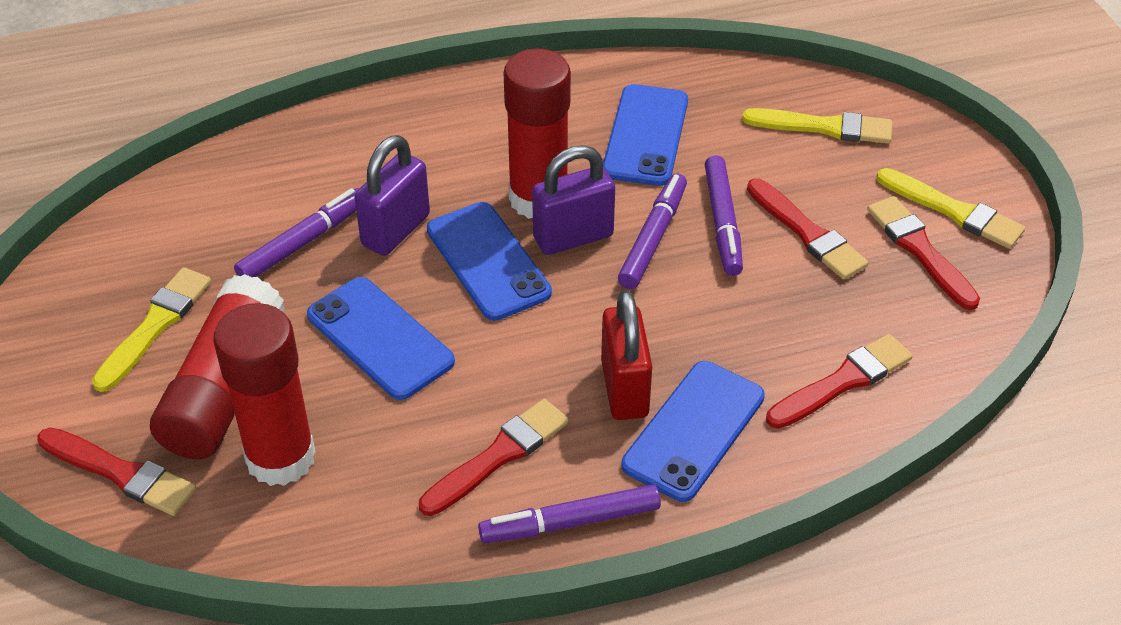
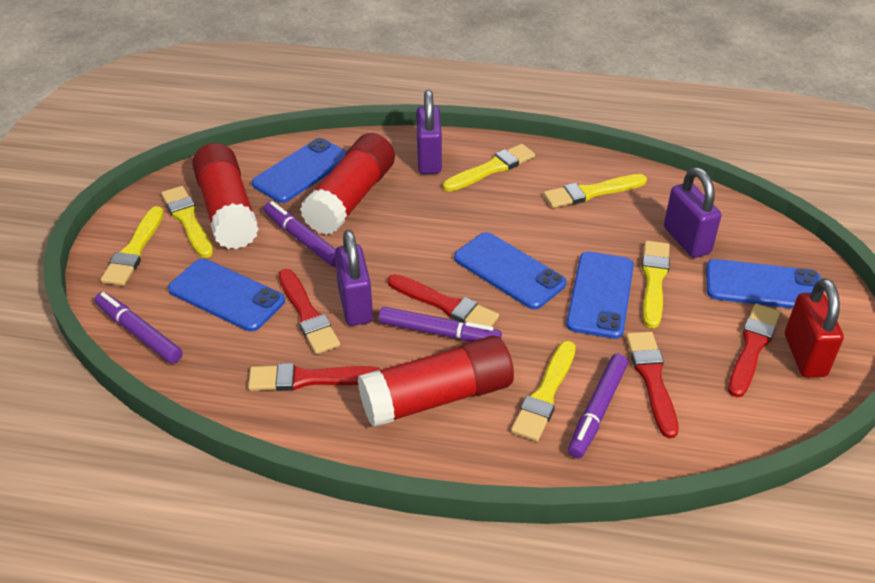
blue phone: 4 -> 5
purple padlock: 2 -> 3
yellow brush: 3 -> 6

